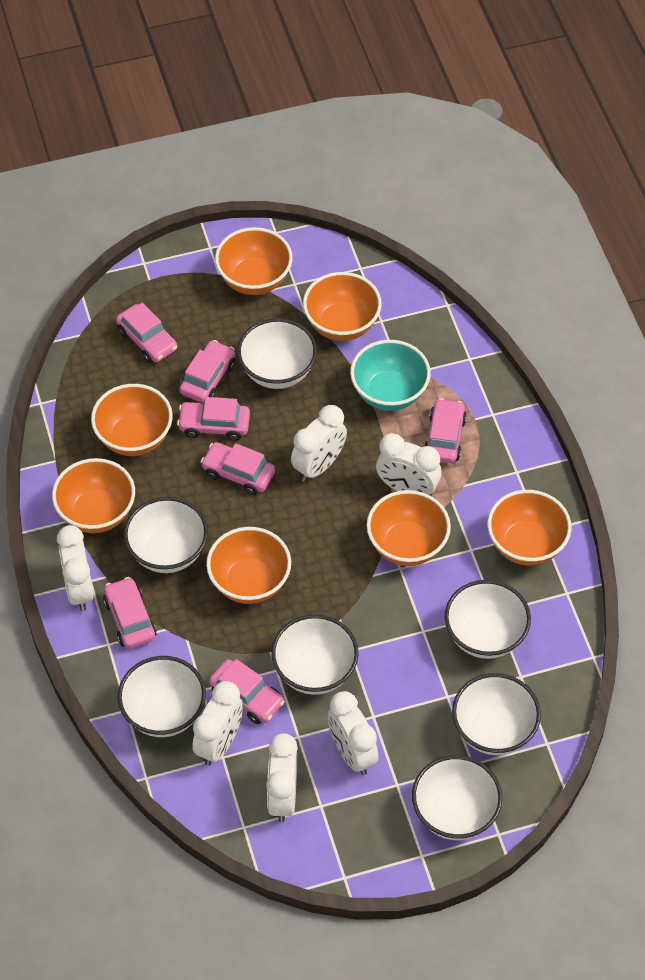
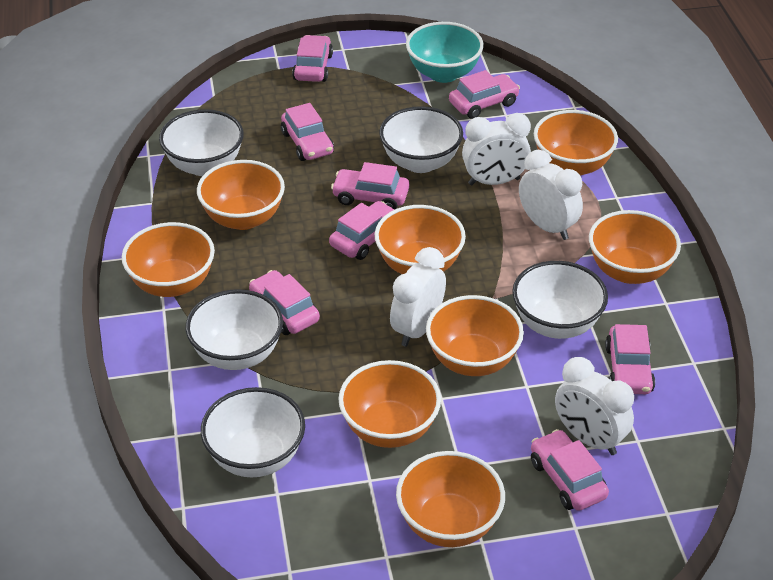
orange bowl: 7 -> 8
pink car: 7 -> 8
white bowl: 7 -> 5
white clock: 6 -> 4

